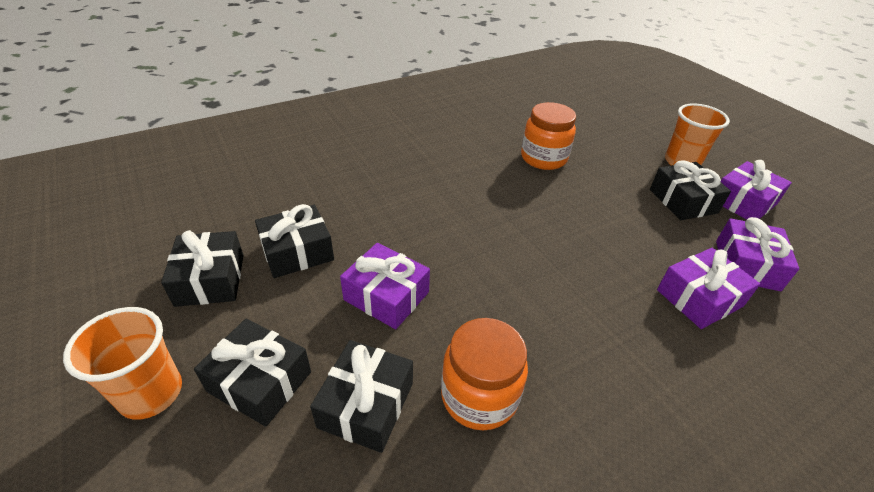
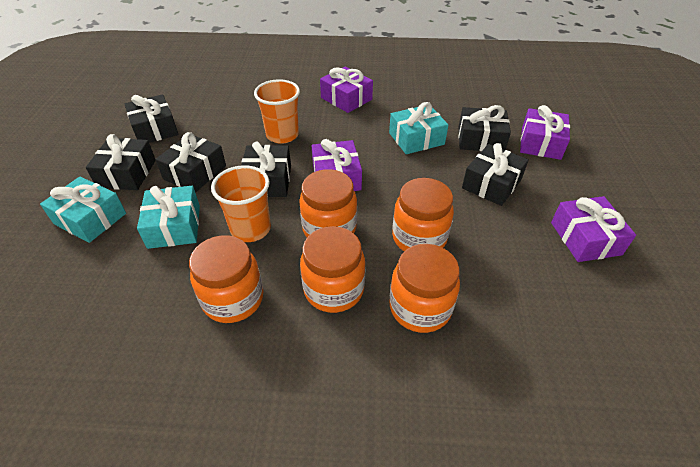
black gift: 5 -> 6
orange jar: 2 -> 5
turquoise gift: 0 -> 3

